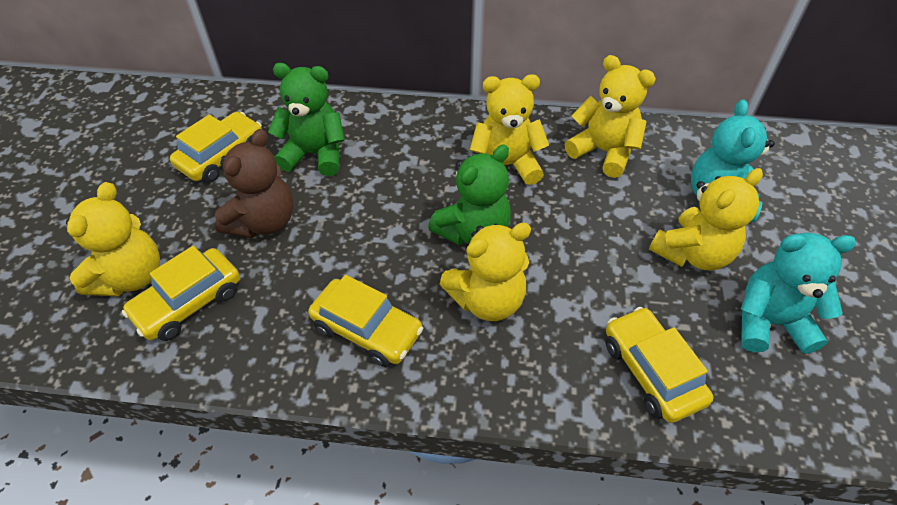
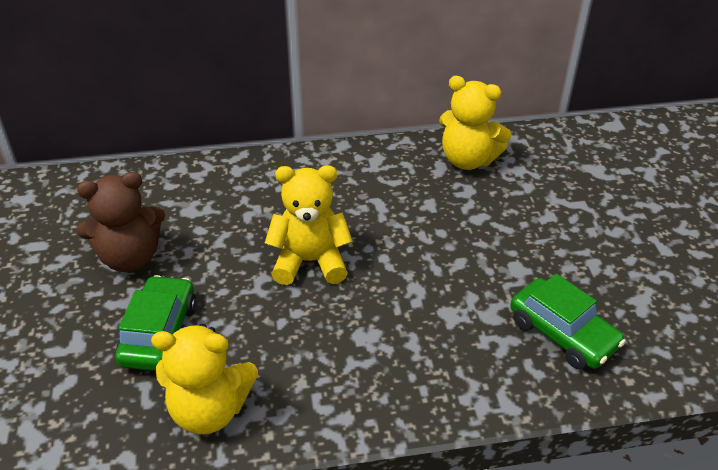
green car: 0 -> 2
green teddy bear: 2 -> 0
turquoise teddy bear: 2 -> 0
yellow car: 4 -> 0
yellow teddy bear: 5 -> 3

